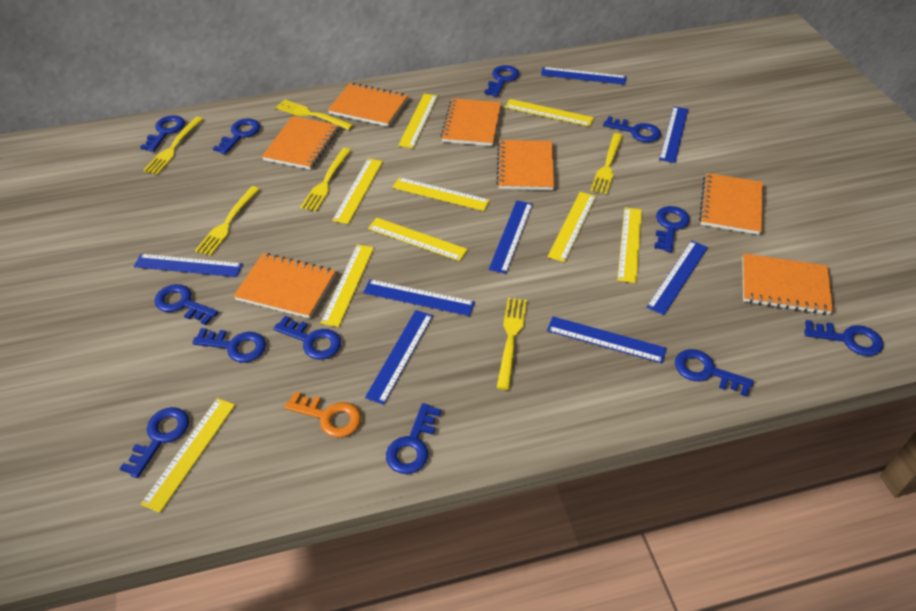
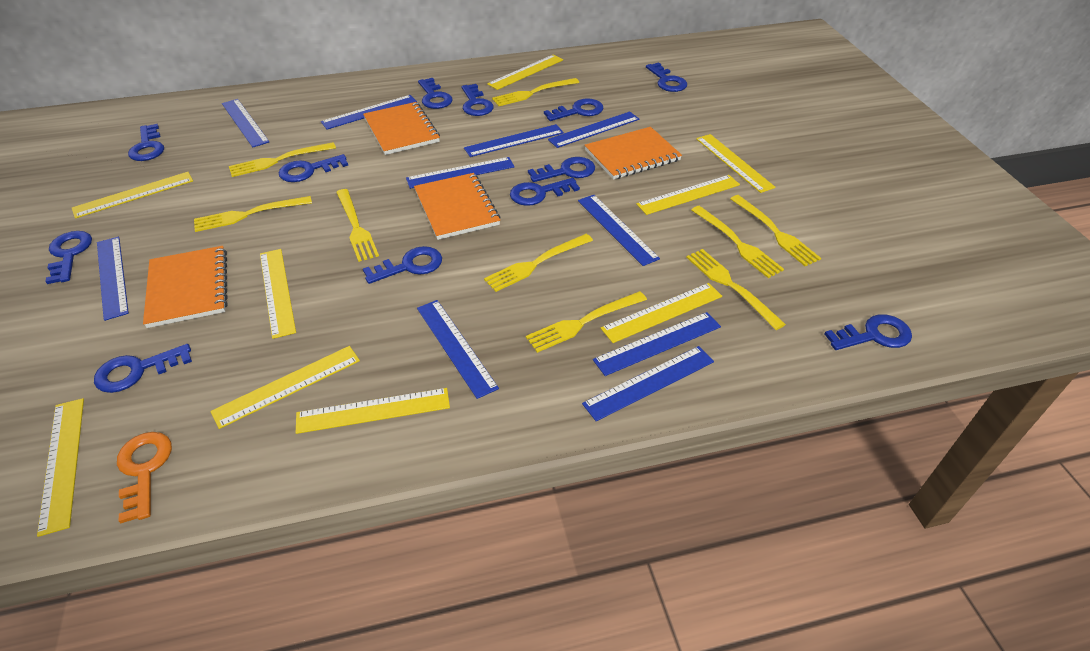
blue ruler: 8 -> 10
orange notebook: 7 -> 4
yellow fork: 6 -> 9

